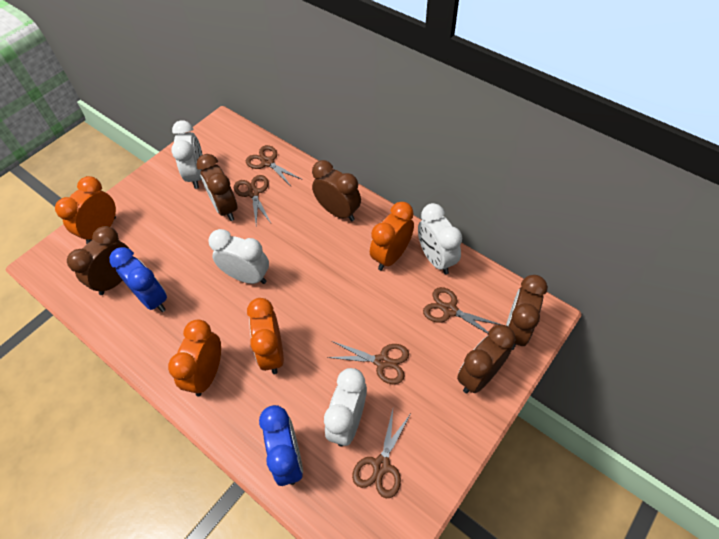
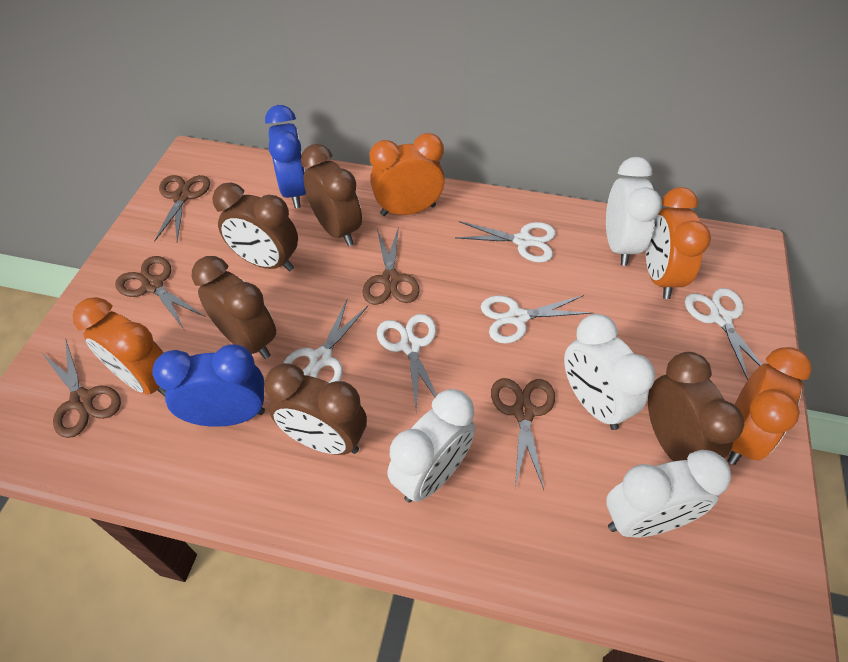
white scissors: 0 -> 5

